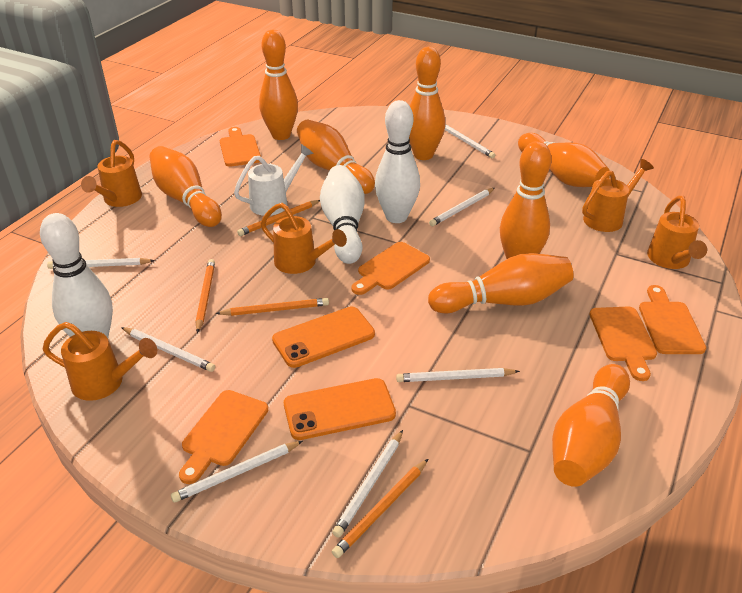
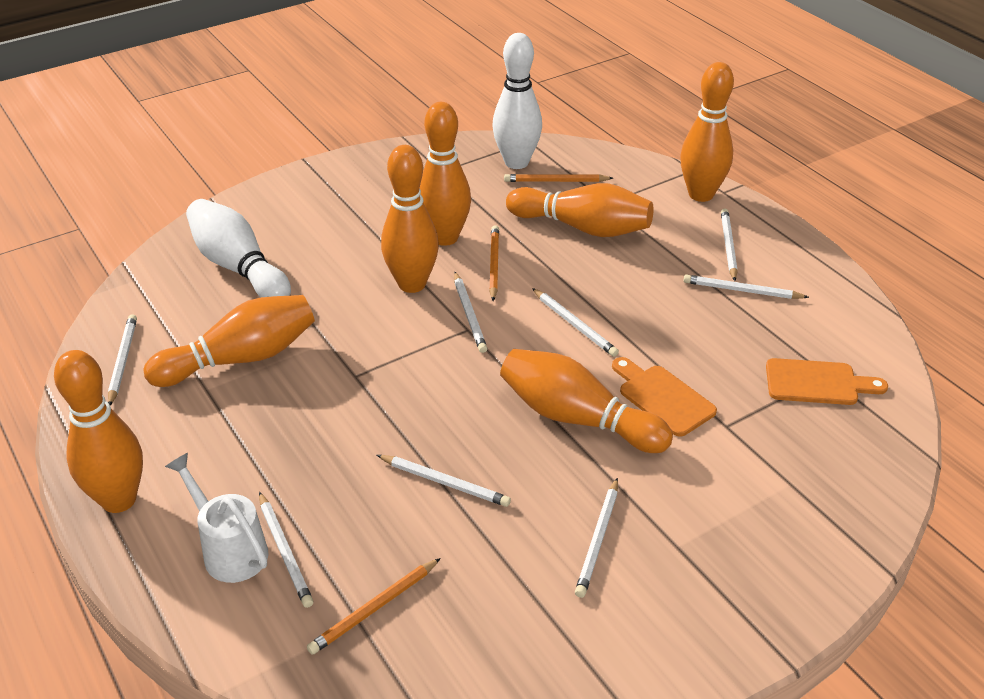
orange bowling pin: 8 -> 7
orange cutting board: 5 -> 2
orange pencil: 4 -> 3
orange phone: 2 -> 0
orange watering can: 5 -> 0
white bowling pin: 3 -> 2
white pencil: 7 -> 8

